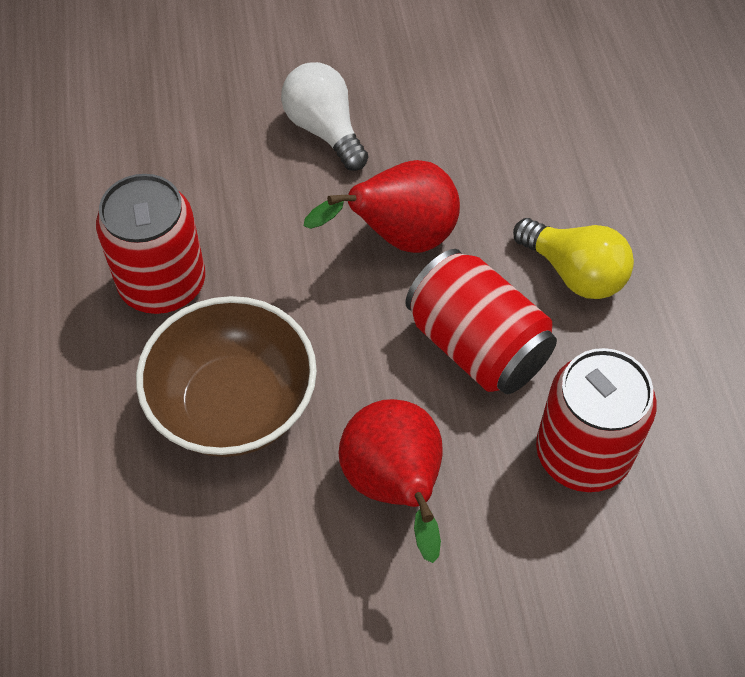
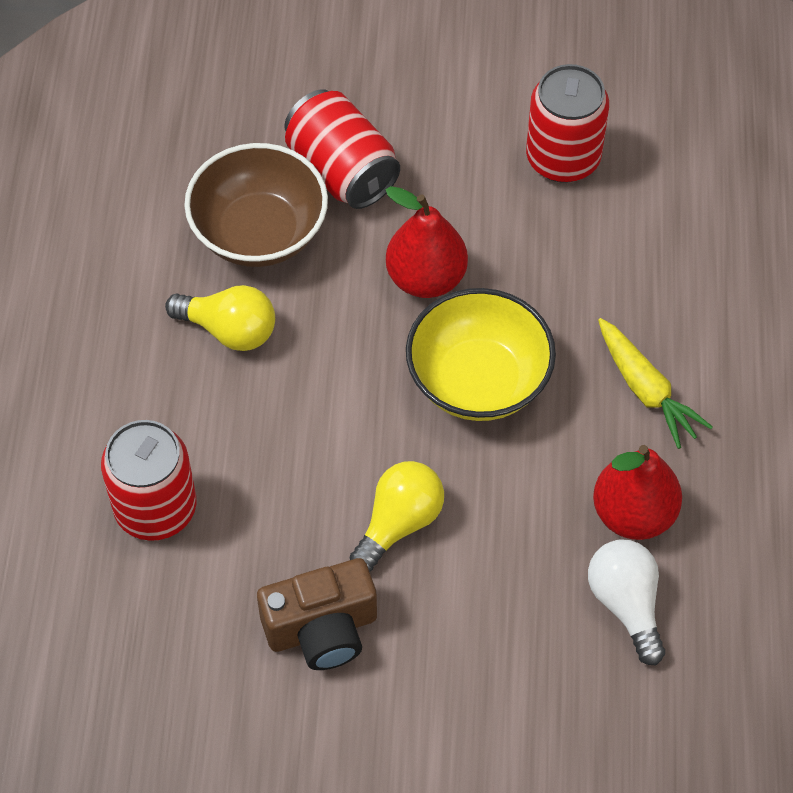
brown camera: 0 -> 1
yellow bowl: 0 -> 1
yellow carrot: 0 -> 1
yellow light bulb: 1 -> 2

